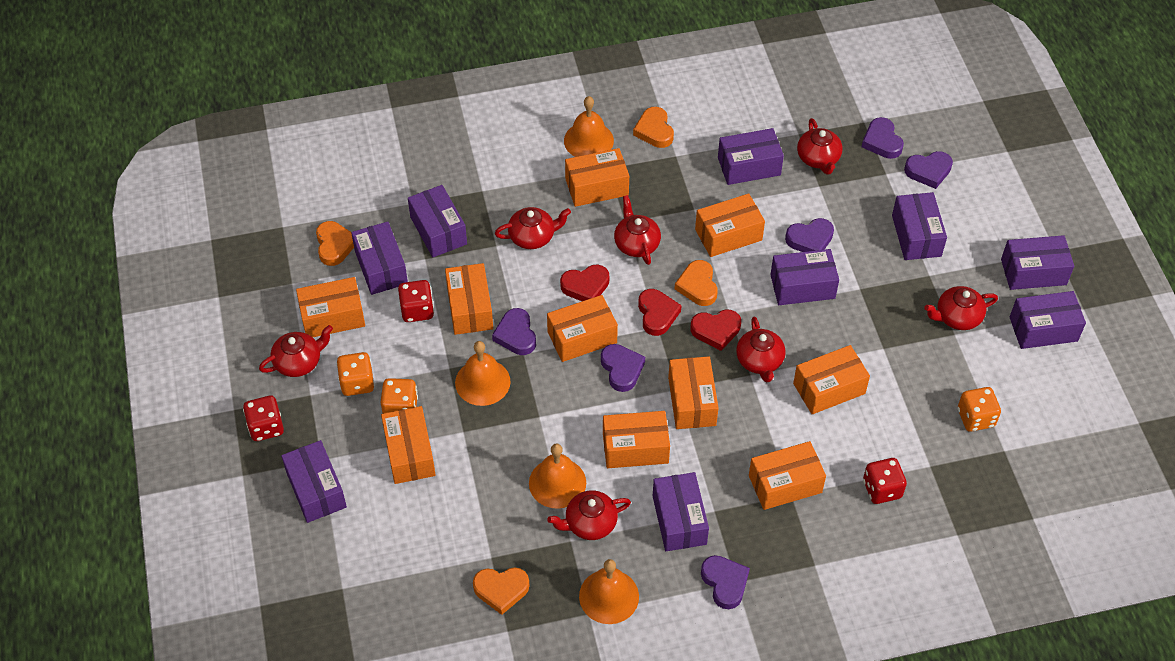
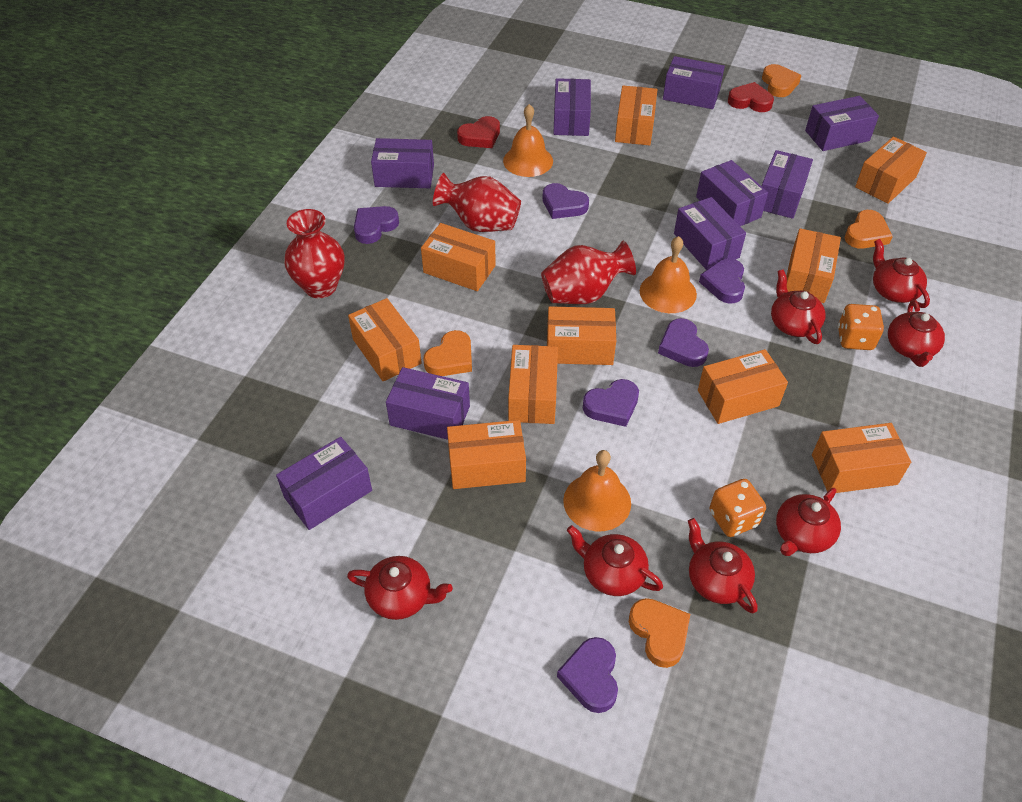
orange bell: 4 -> 3
orange dice: 3 -> 2
red dice: 3 -> 0
red heart: 3 -> 2
red vase: 0 -> 3

